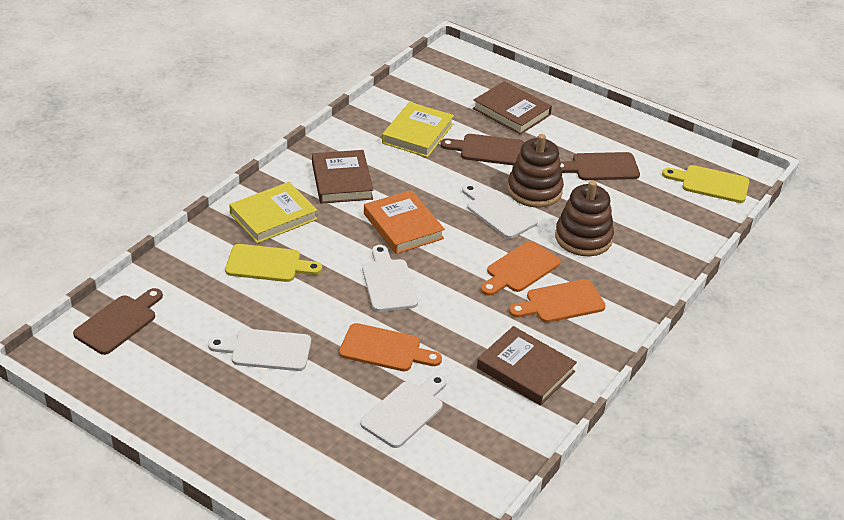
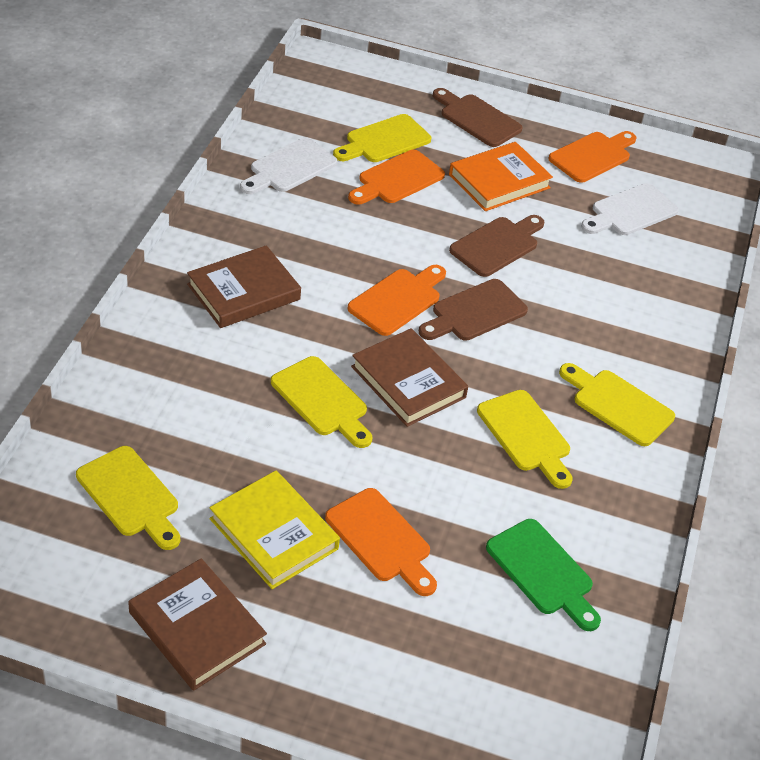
brown stacking toy: 2 -> 0
green cutting board: 0 -> 1
orange cutting board: 3 -> 4
white cutting board: 4 -> 2
yellow book: 2 -> 1
yellow cutting board: 2 -> 5

